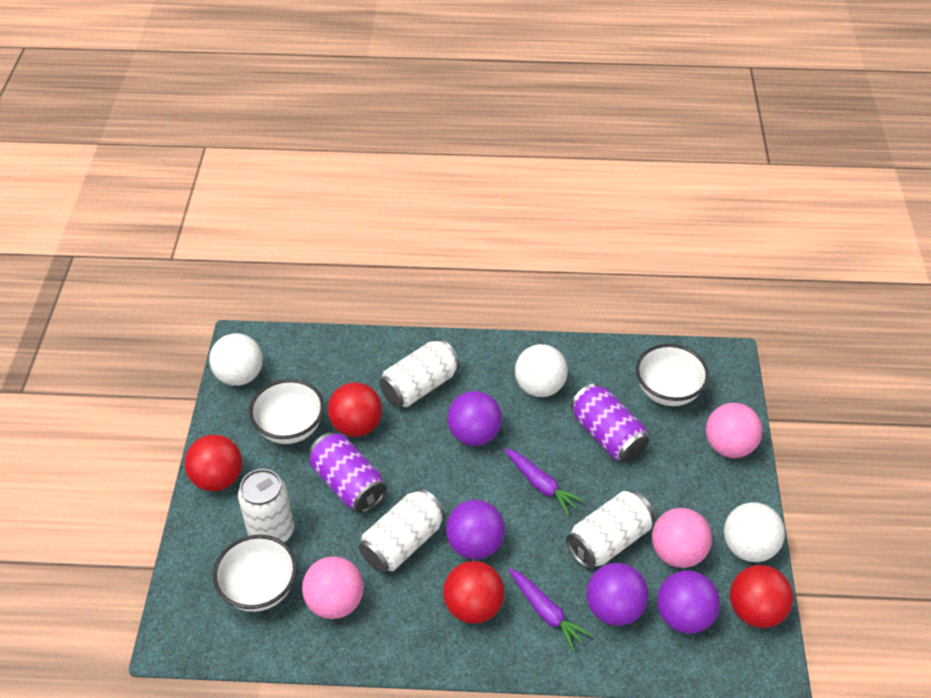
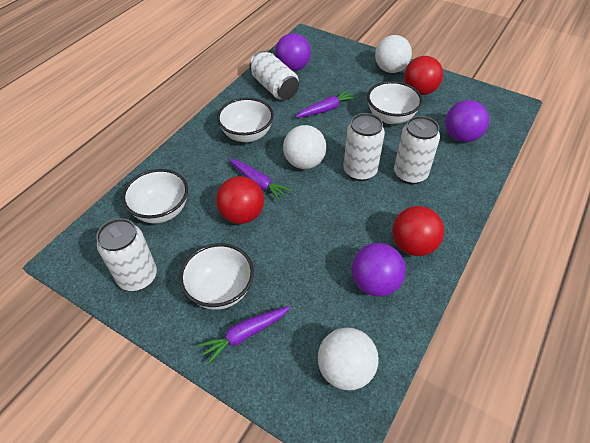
pink ball: 3 -> 0
purple ball: 4 -> 3
purple can: 2 -> 0
purple carrot: 2 -> 3
red ball: 4 -> 3
white bowl: 3 -> 4

